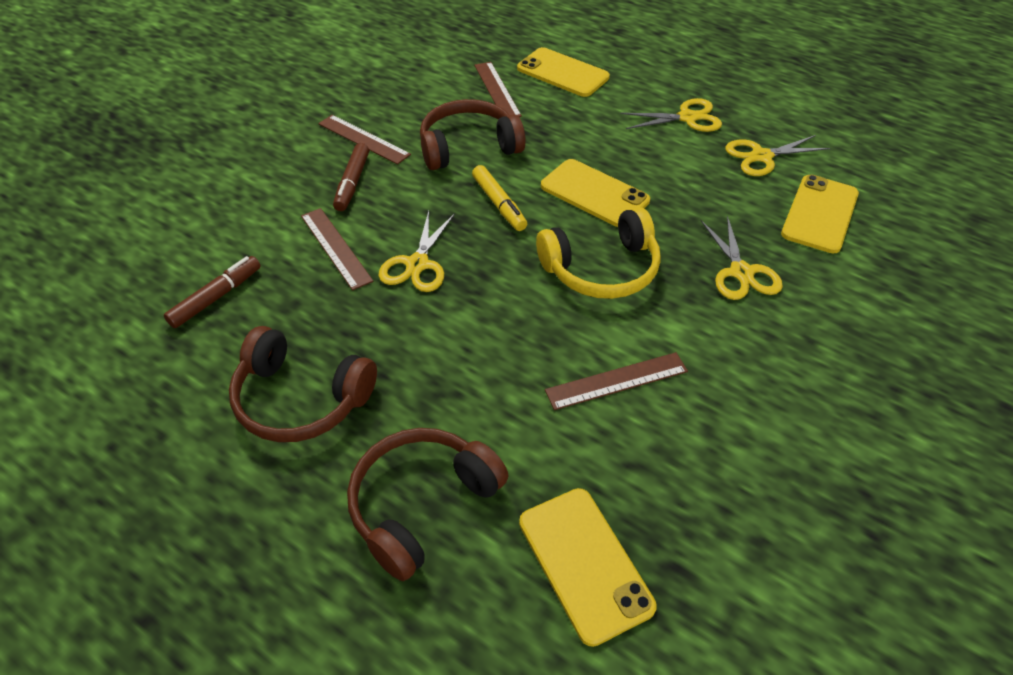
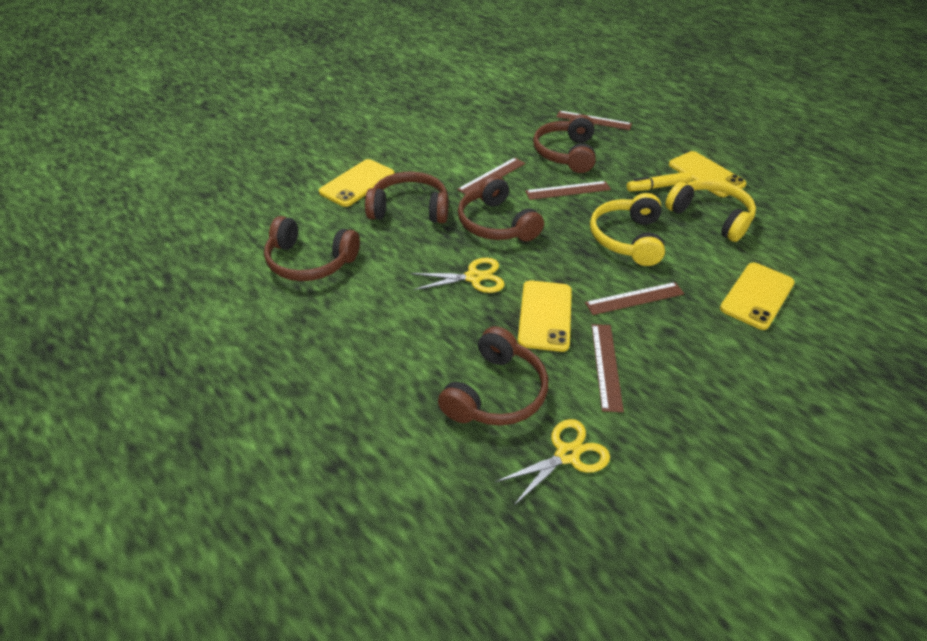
brown headphones: 3 -> 5
brown marker: 2 -> 0
brown ruler: 4 -> 5
yellow headphones: 1 -> 2
yellow scissors: 4 -> 2

